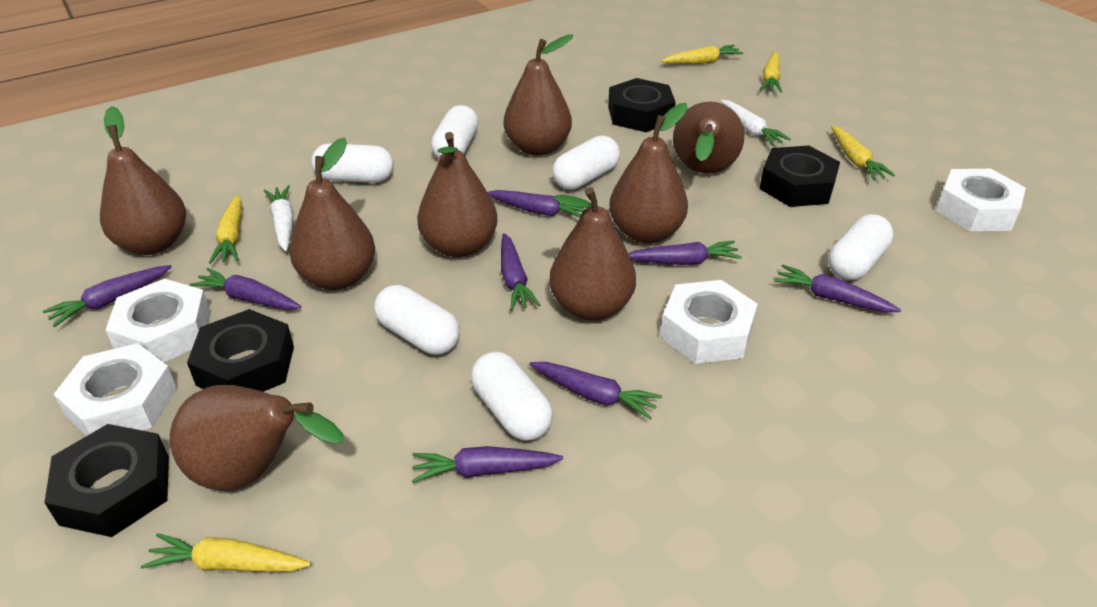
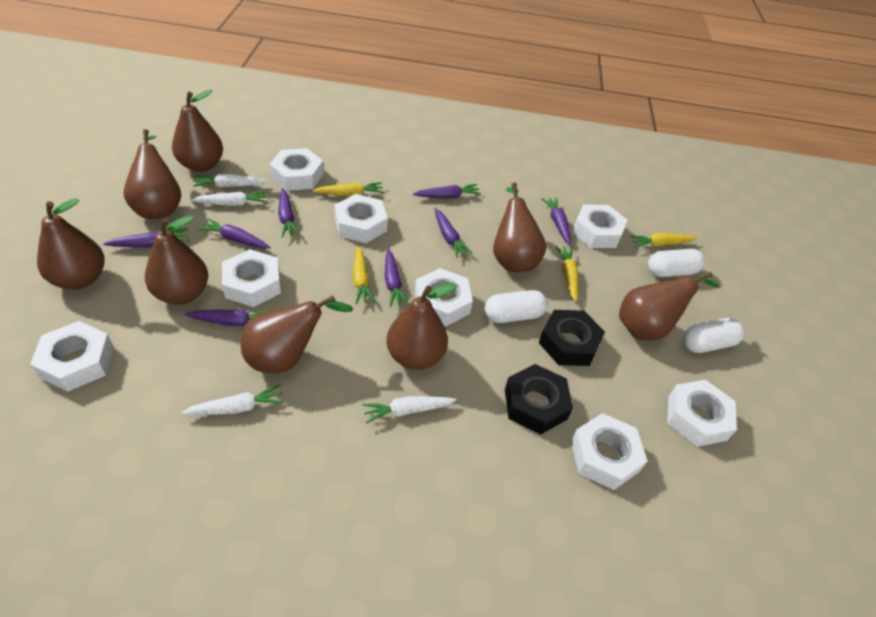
black nut: 4 -> 2
white capsule: 6 -> 3
white carrot: 2 -> 4
white nut: 4 -> 8
yellow carrot: 5 -> 4

